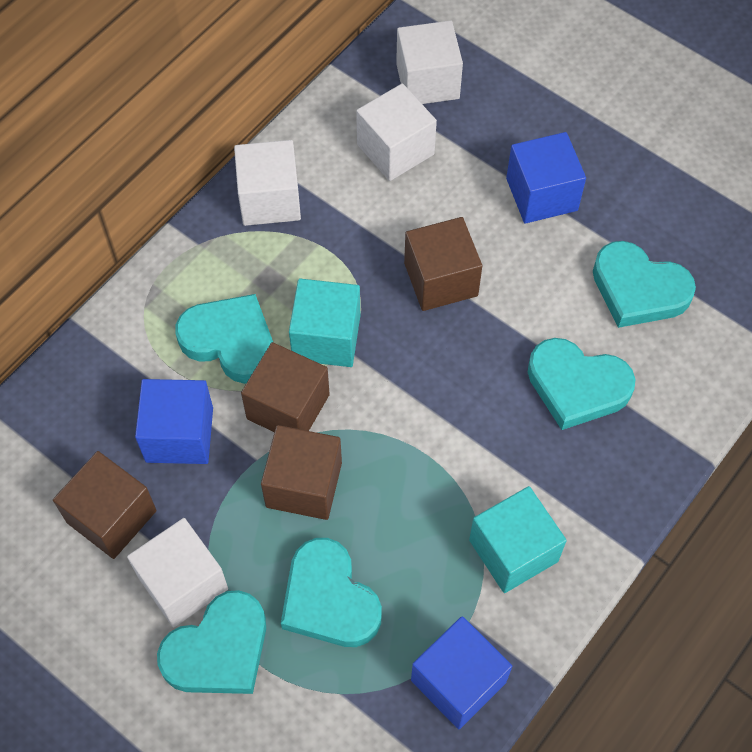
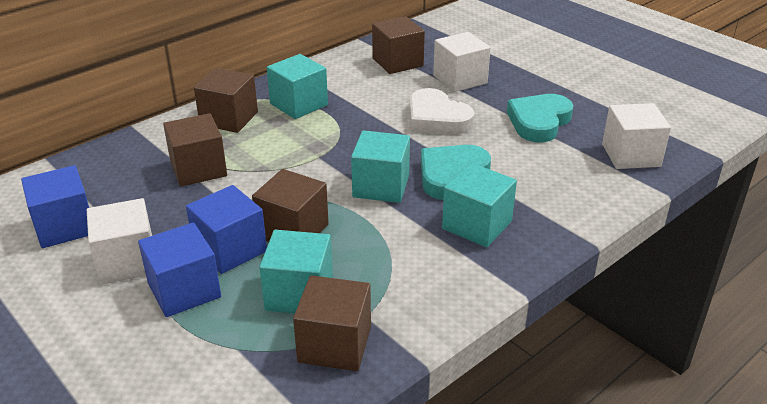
brown cube: 4 -> 5
turquoise cube: 2 -> 4
turquoise heart: 5 -> 2
white cube: 4 -> 3
white heart: 0 -> 1

